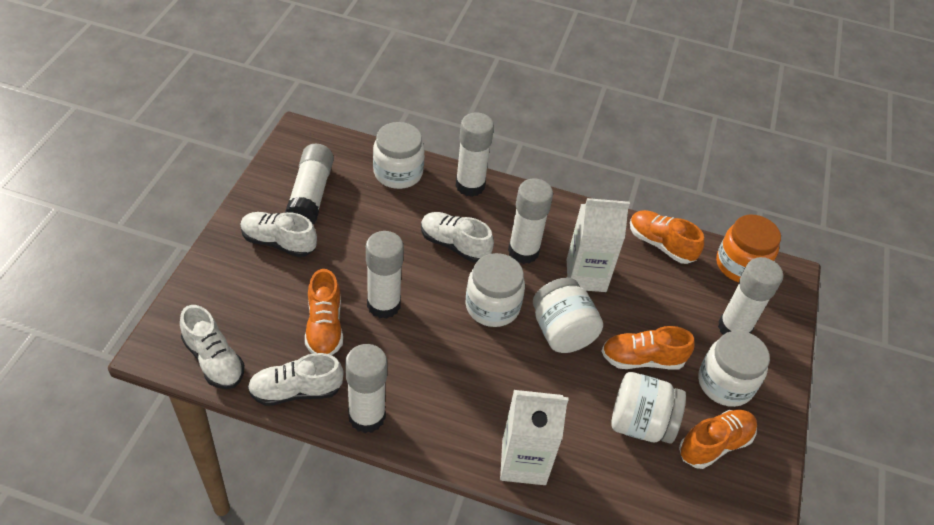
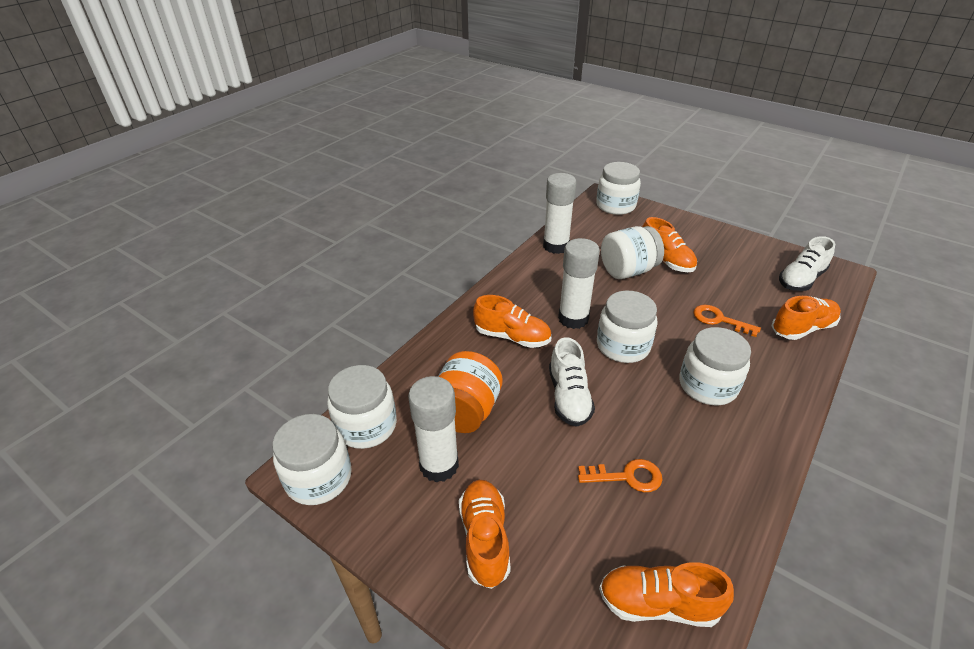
orange key: 0 -> 2
orange shoe: 4 -> 5
white carton: 2 -> 0
white glue stick: 6 -> 3
white jar: 5 -> 6
white shoe: 4 -> 2

